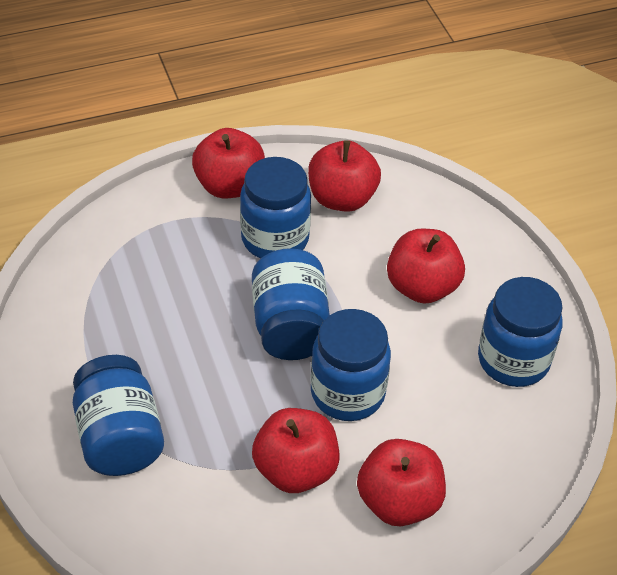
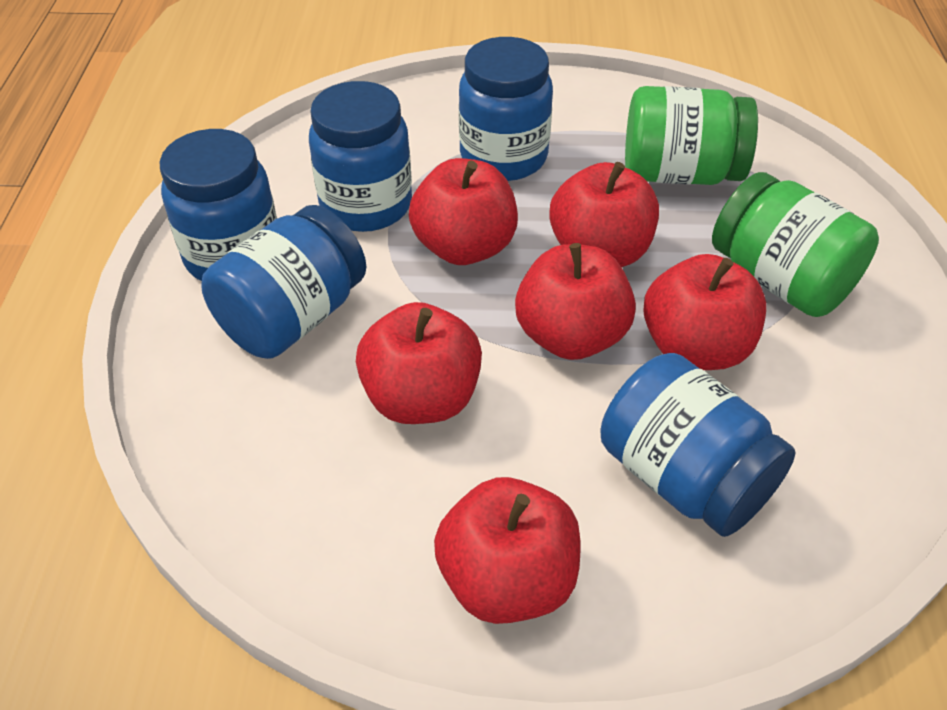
green jar: 0 -> 2
red apple: 5 -> 6

